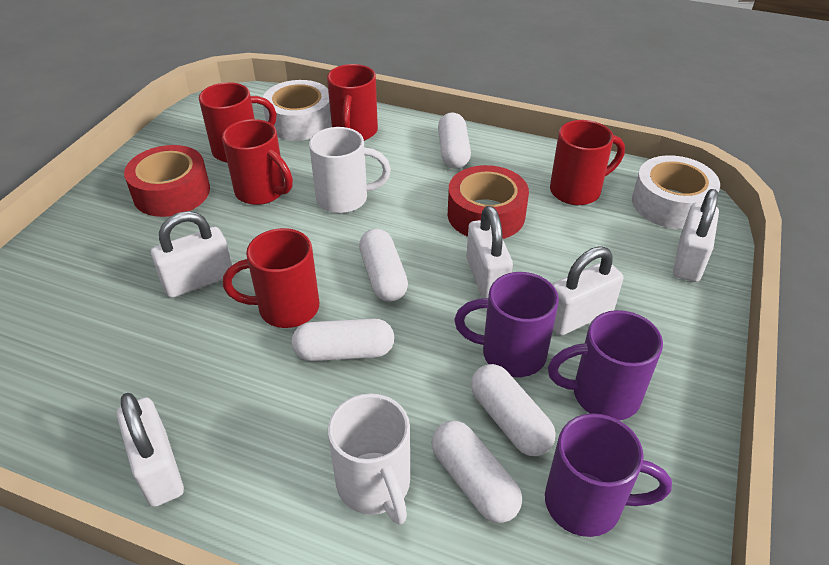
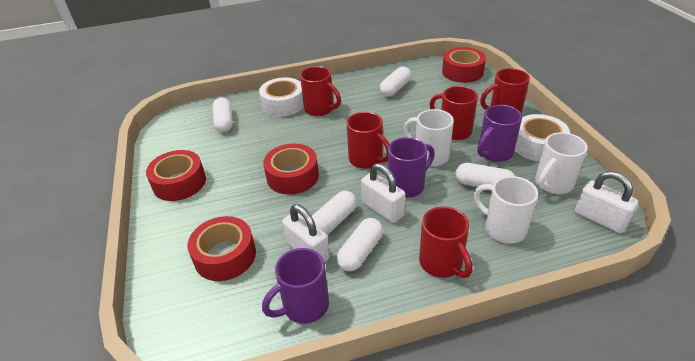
red tape: 2 -> 4
white mug: 2 -> 3
white padlock: 5 -> 3

